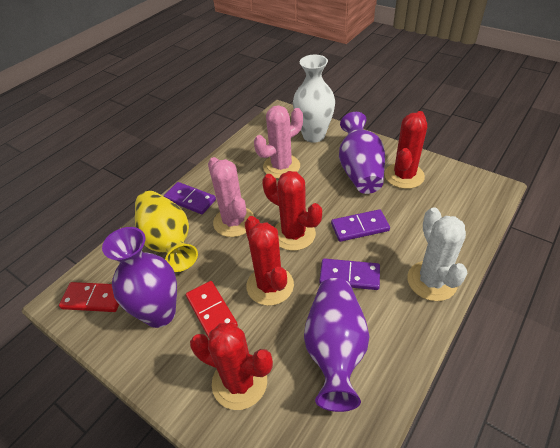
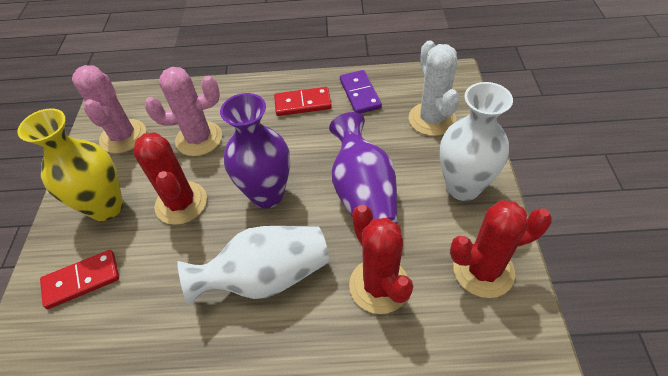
purple domino: 3 -> 1
purple vase: 3 -> 2
red cactus: 4 -> 3
white vase: 1 -> 2

